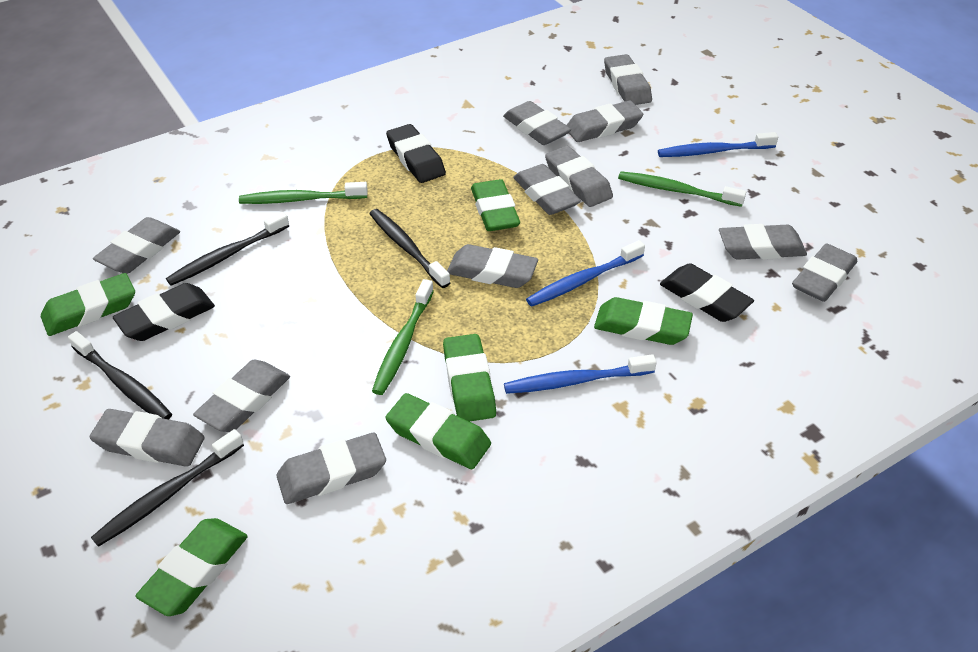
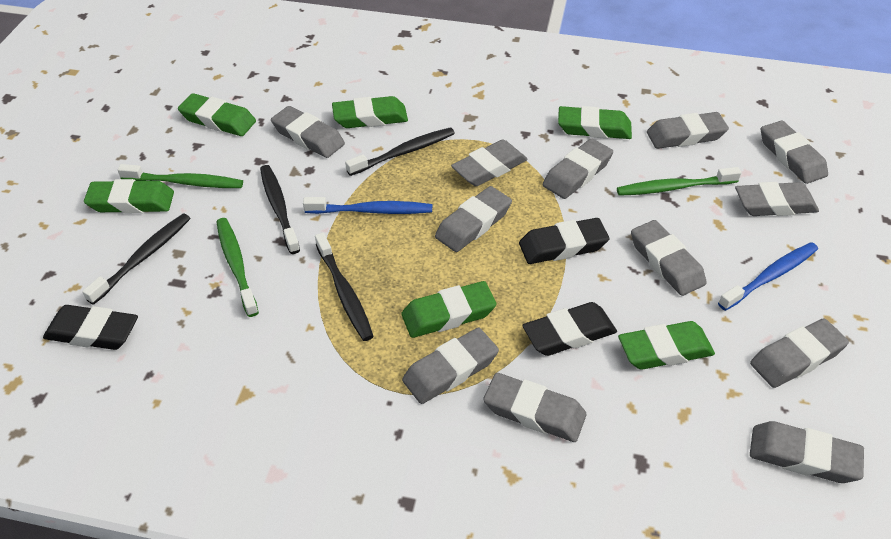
blue toothbrush: 3 -> 2

